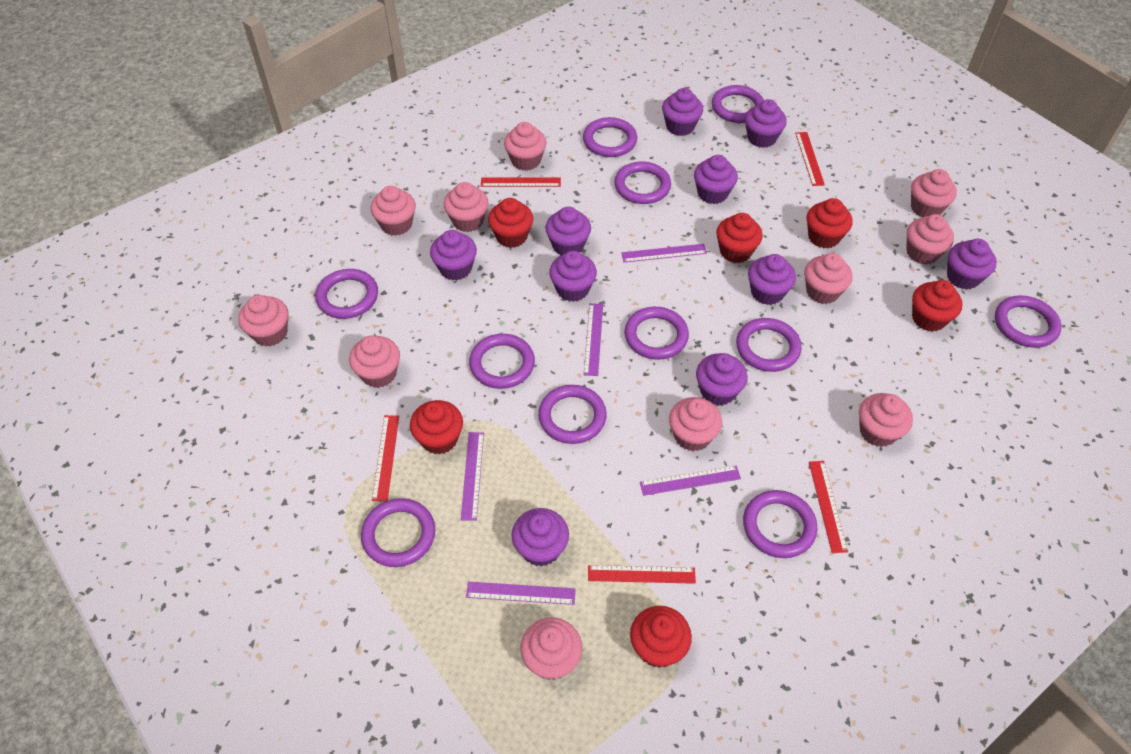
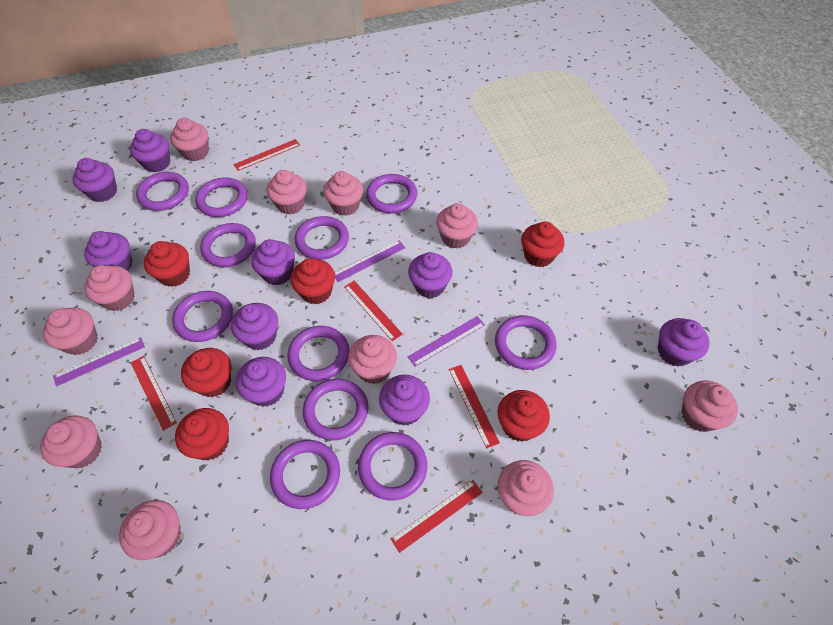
purple cupcake: 10 -> 9
purple ruler: 5 -> 3

